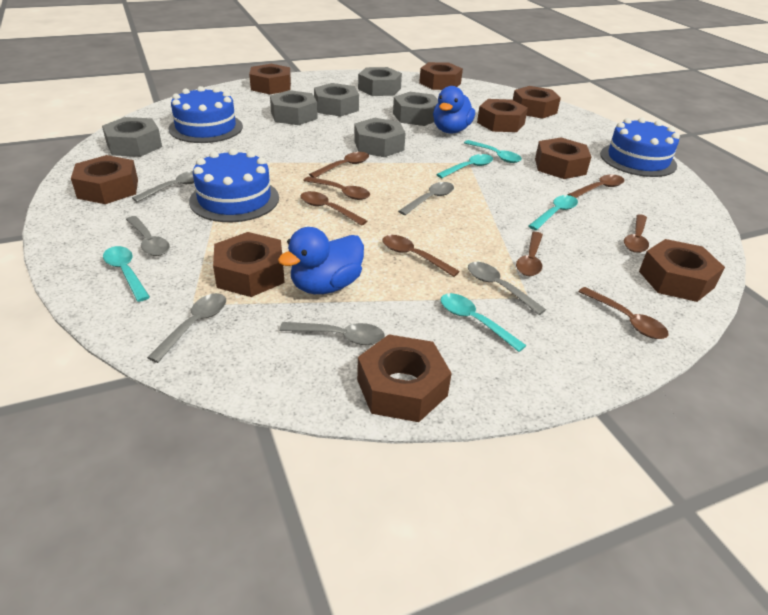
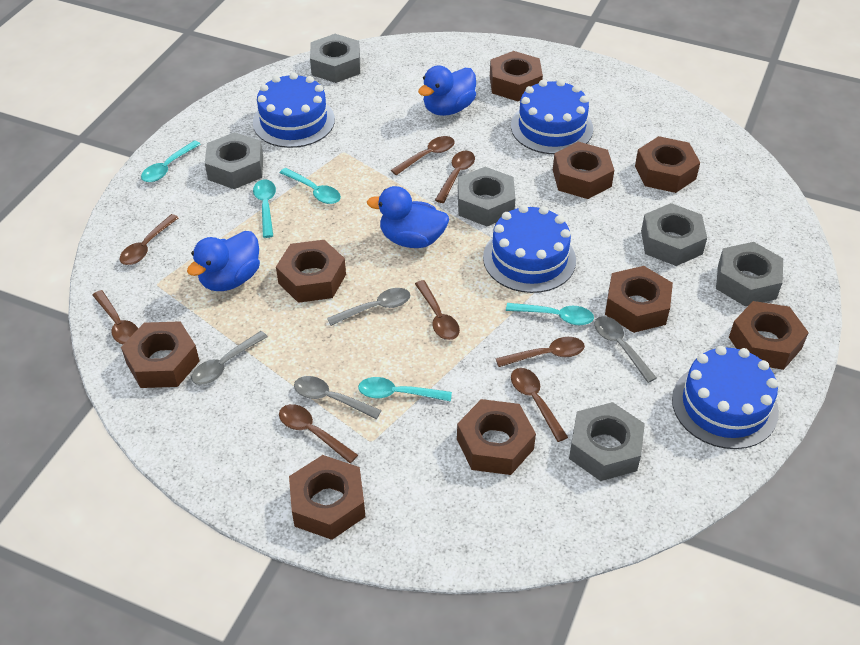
blue cake: 3 -> 4
blue duck: 2 -> 3
grey spoon: 6 -> 4

